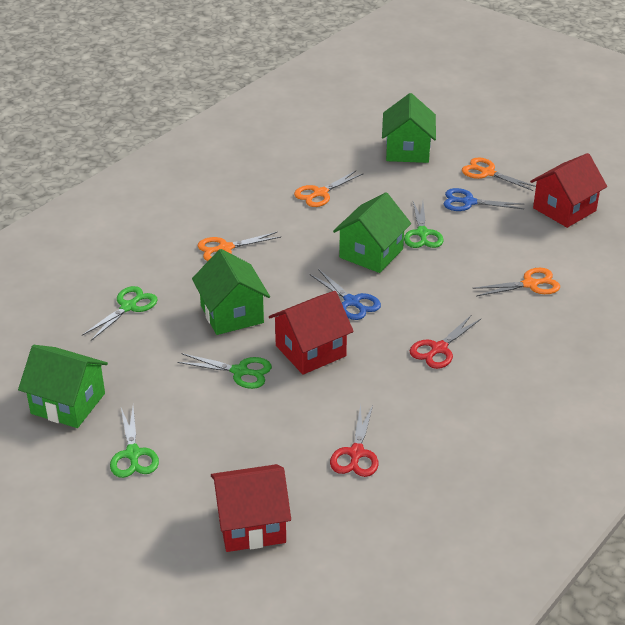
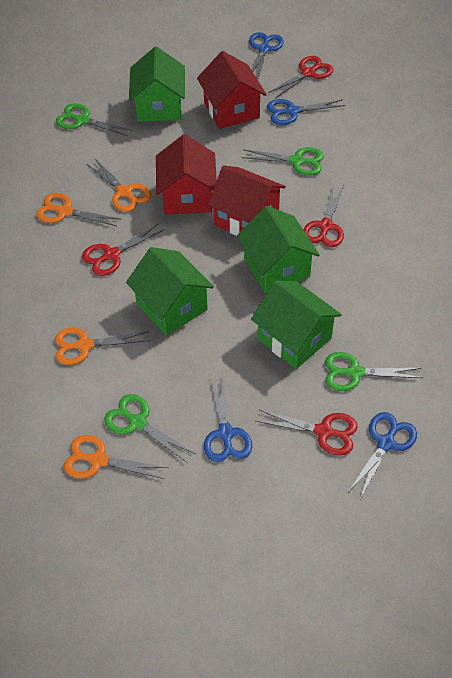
blue scissors: 2 -> 4
red scissors: 2 -> 4

